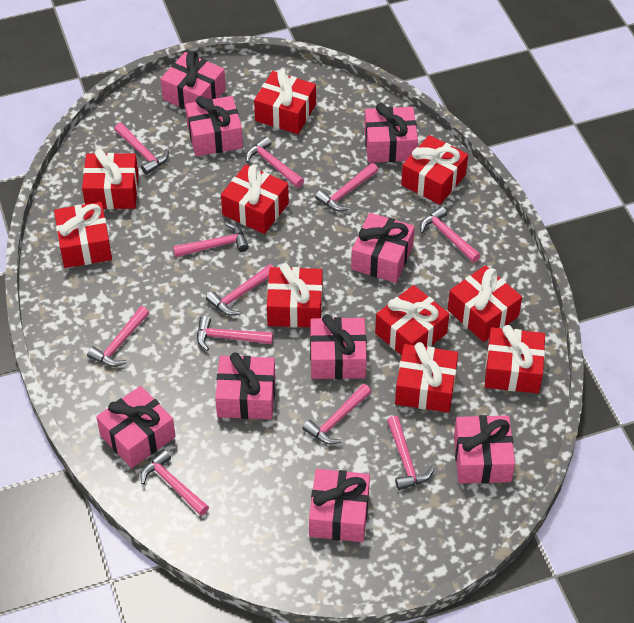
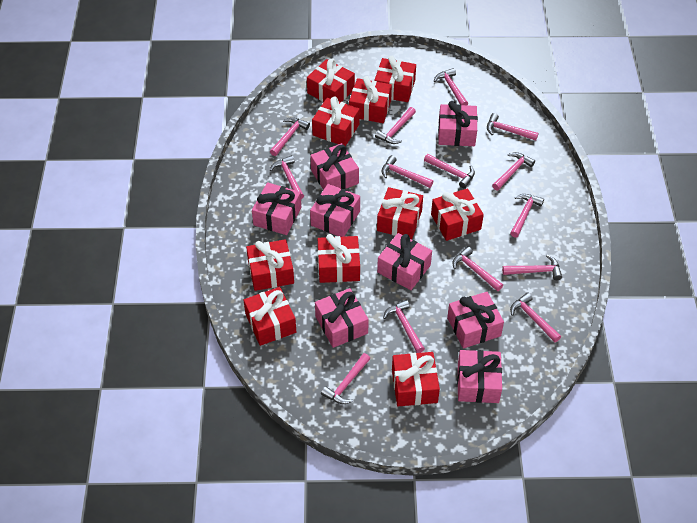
pink gift: 9 -> 8
pink hammer: 11 -> 14

